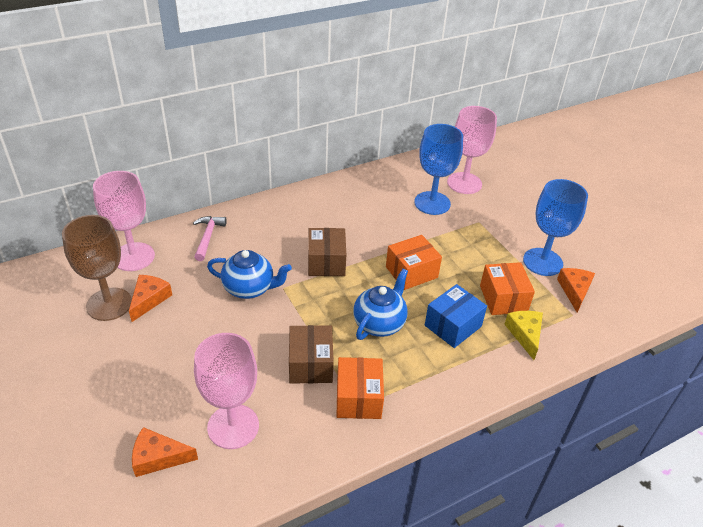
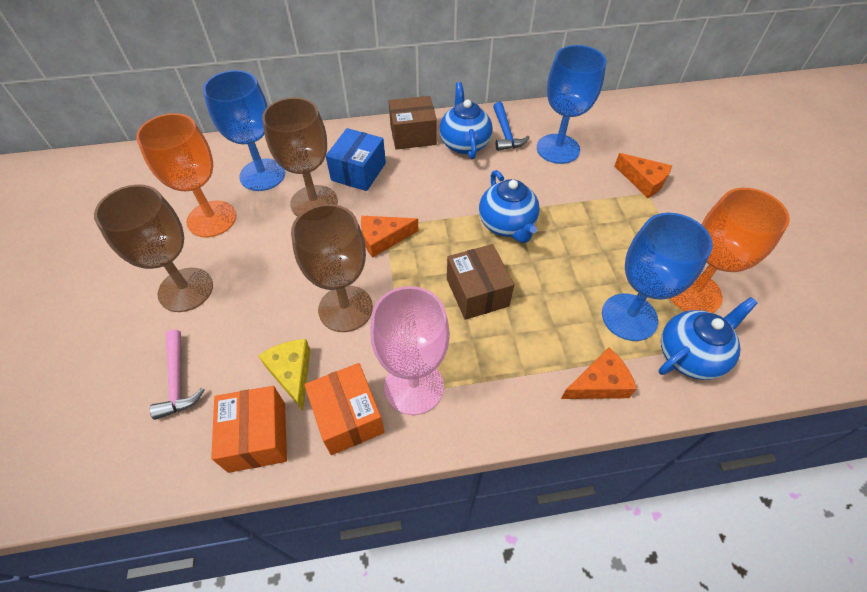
blue goblet: 2 -> 3
blue hammer: 0 -> 1
blue teapot: 2 -> 3
brown goblet: 1 -> 3
orange box: 3 -> 2
orange goblet: 0 -> 2
pink goblet: 3 -> 1

